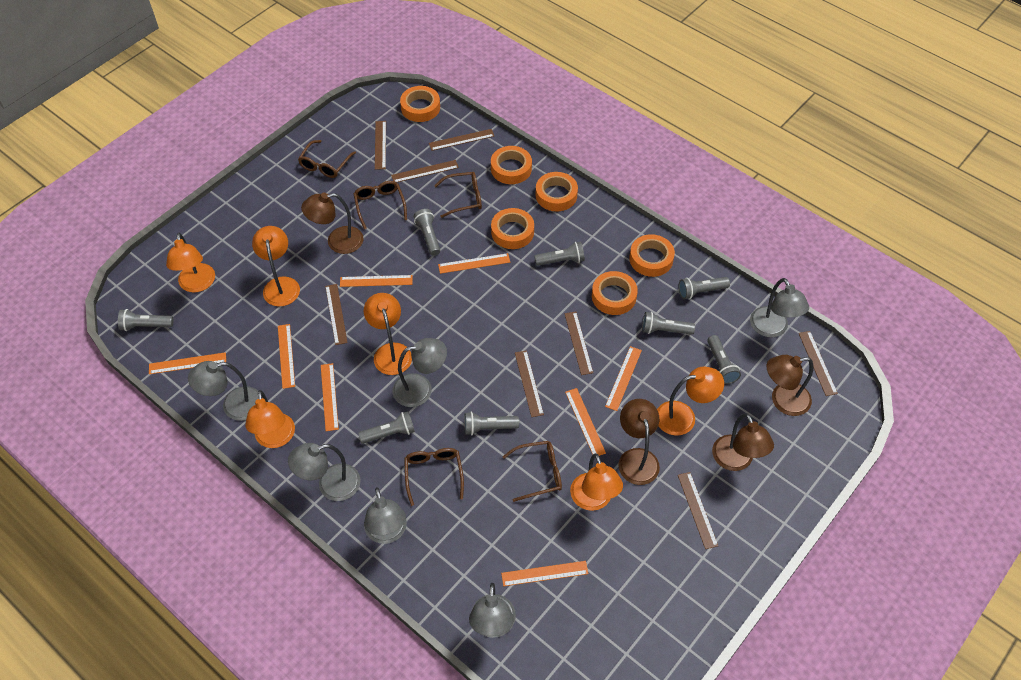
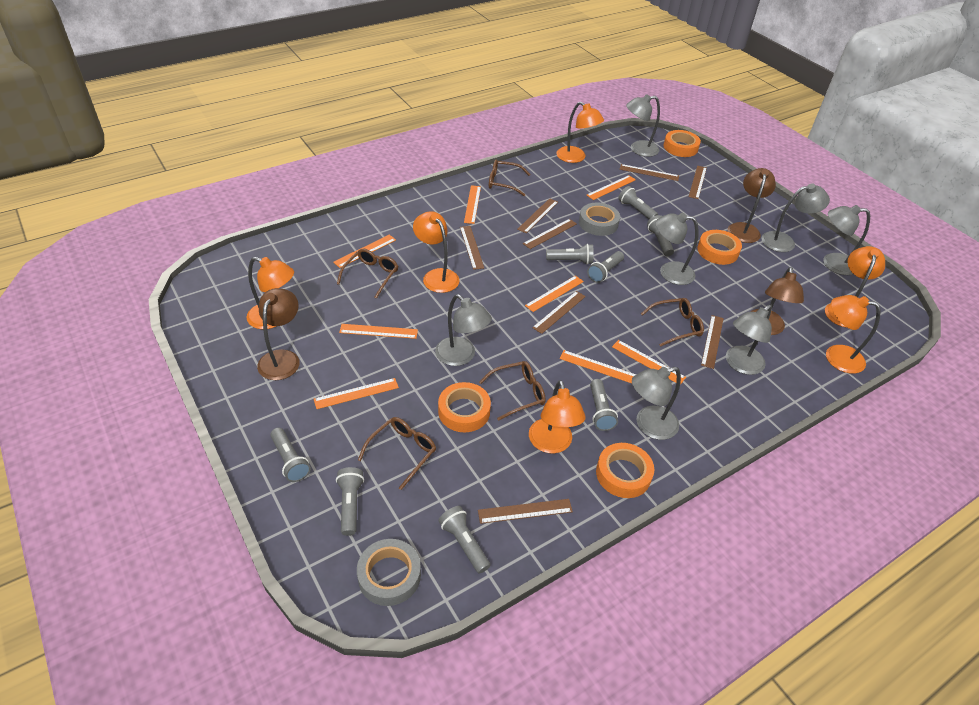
brown lamp: 4 -> 3
grey lamp: 6 -> 7
grey tape: 0 -> 2
orange tape: 6 -> 4

